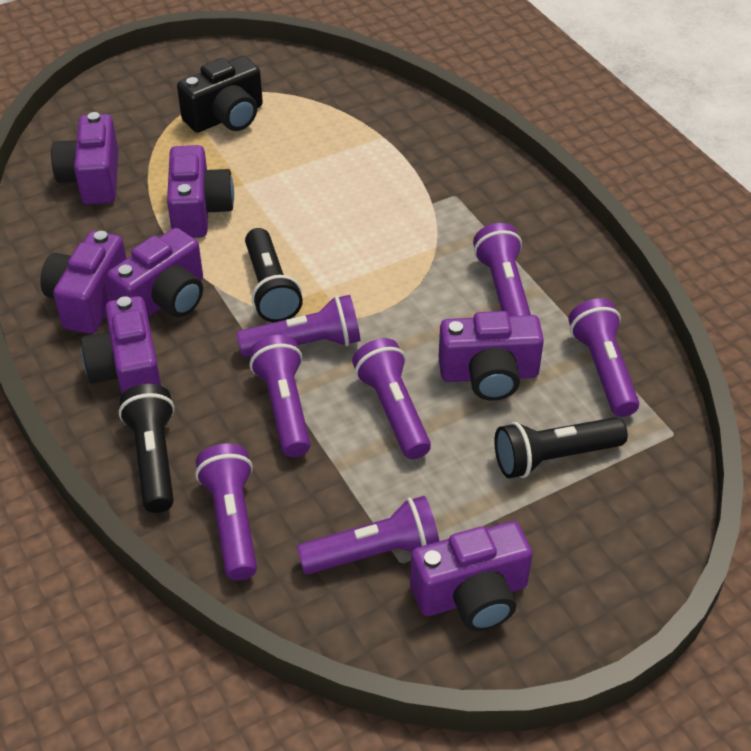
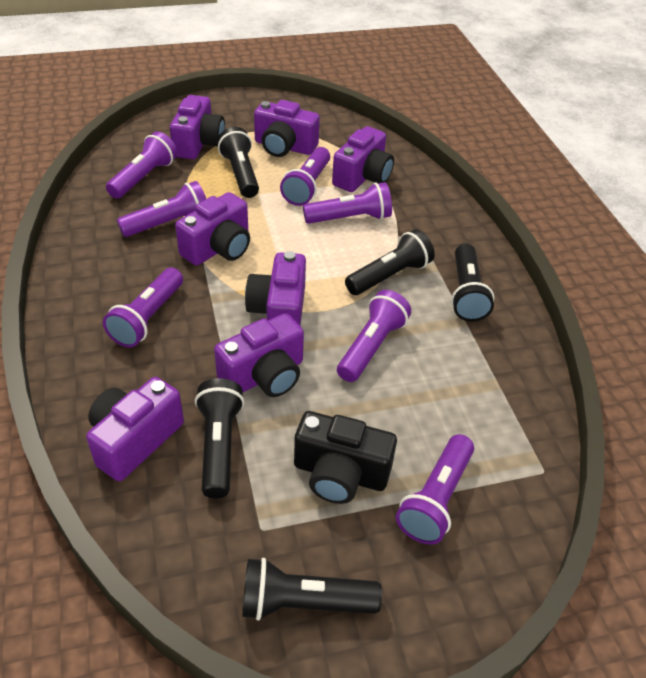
black flashlight: 3 -> 5

